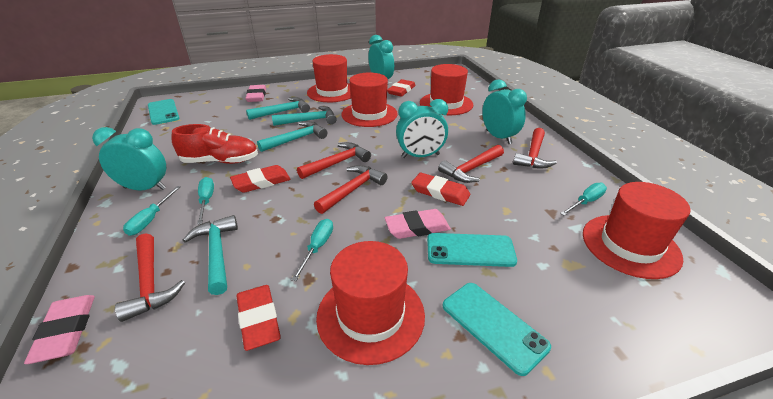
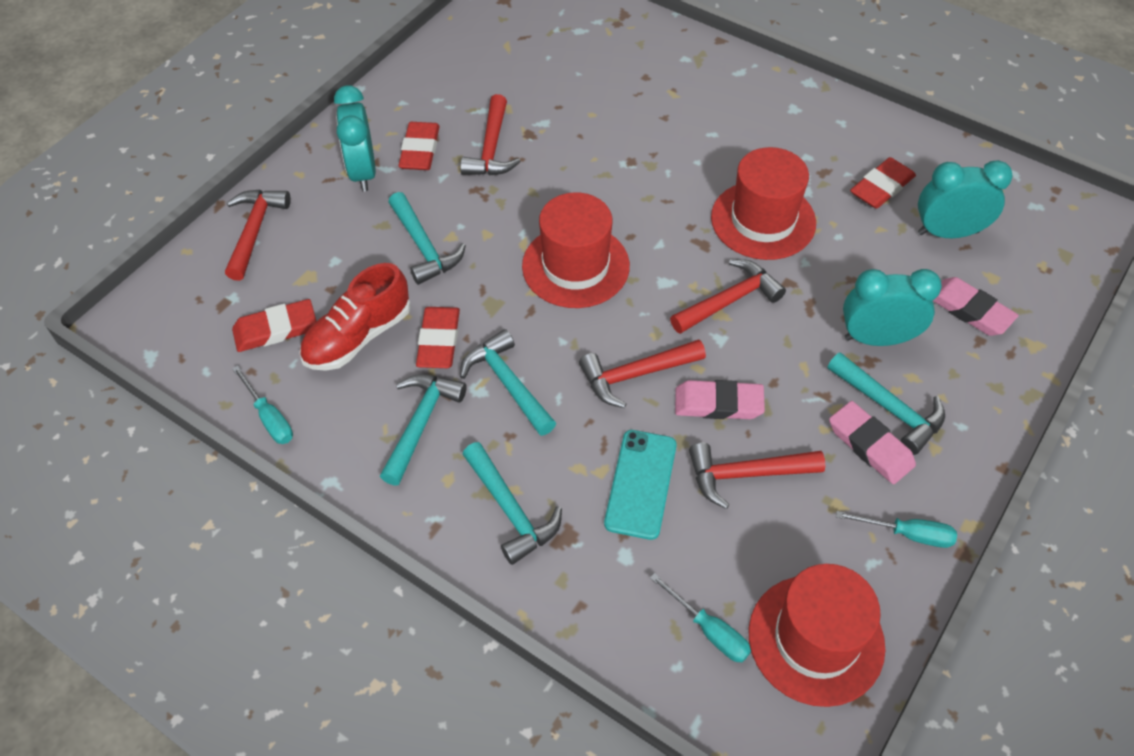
red hat: 5 -> 3
turquoise clock: 4 -> 3
turquoise hammer: 4 -> 5
turquoise phone: 3 -> 1
turquoise screwdriver: 4 -> 3

